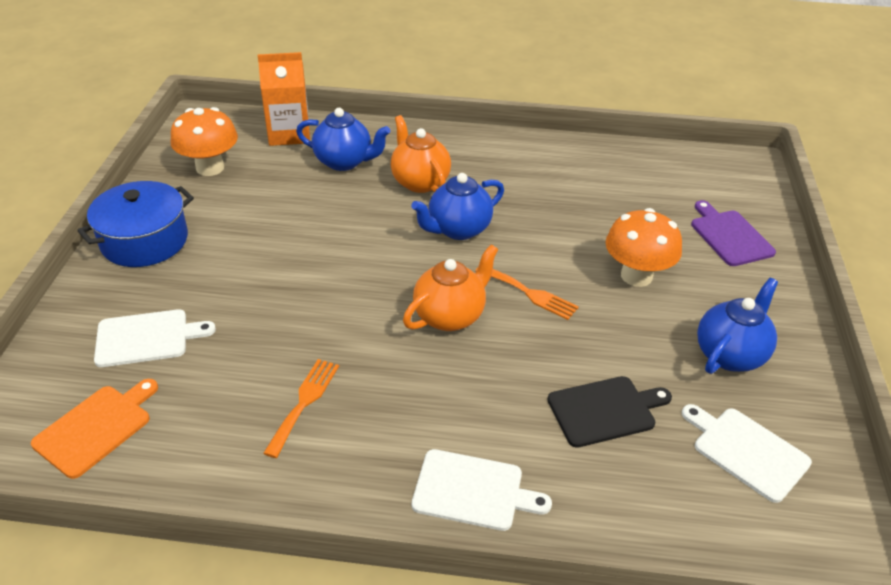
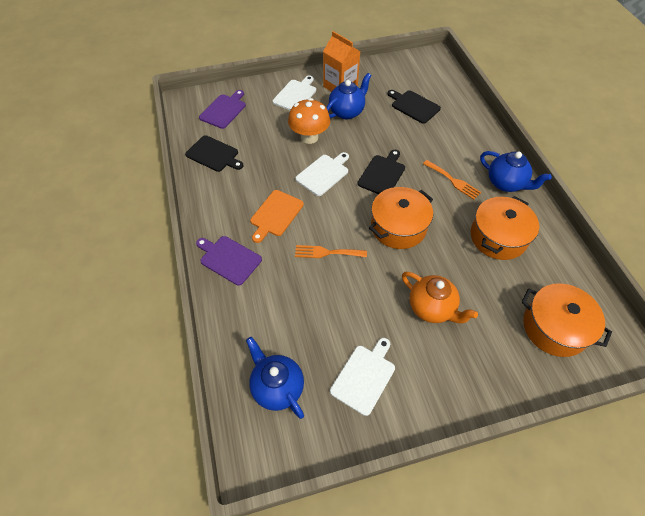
black cutting board: 1 -> 3
blue pot: 1 -> 0
orange mushroom: 2 -> 1
orange pot: 0 -> 3
orange teapot: 2 -> 1
purple cutting board: 1 -> 2

